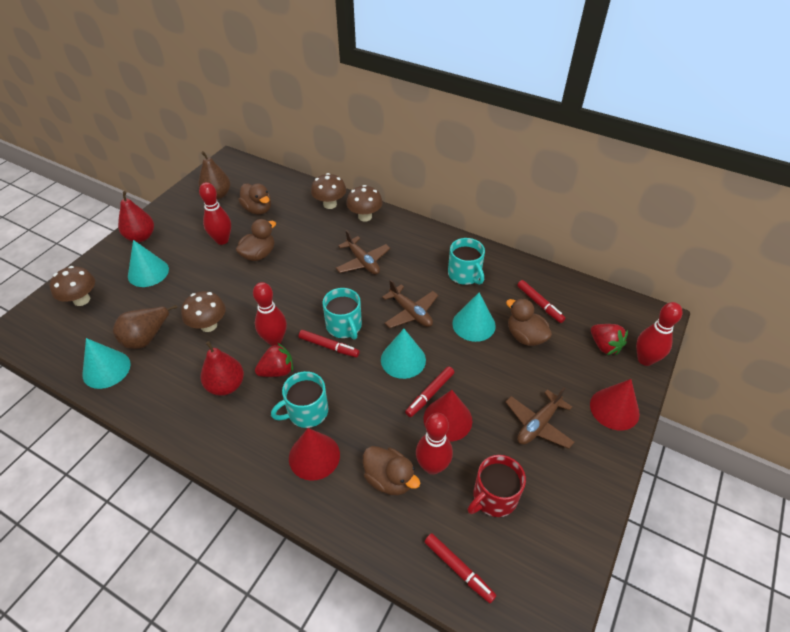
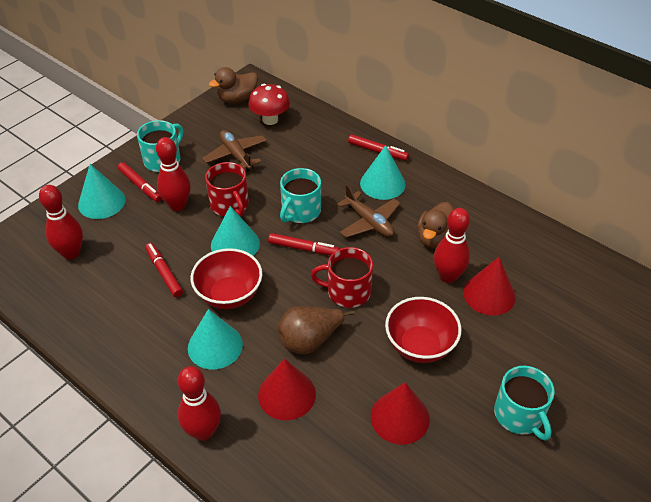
brown duck: 4 -> 2
brown mushroom: 4 -> 0
brown pear: 2 -> 1
brown plane: 3 -> 2
red bowl: 0 -> 2
red mug: 1 -> 2
red mushroom: 0 -> 1
red pear: 2 -> 0
red strawberry: 2 -> 0

